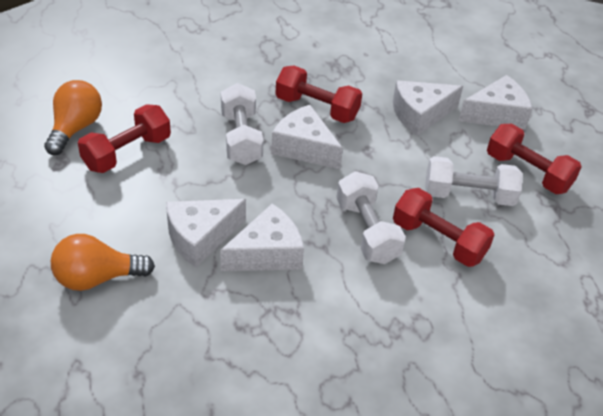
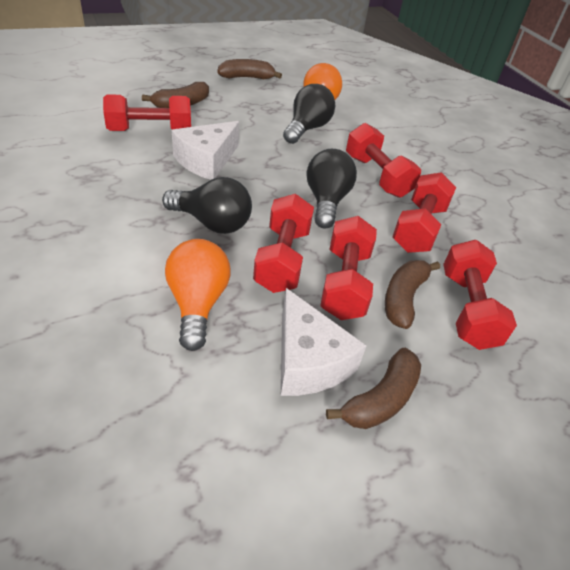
black light bulb: 0 -> 3
brown banana: 0 -> 4
red dumbbell: 4 -> 6
white cheese: 5 -> 2
white dumbbell: 3 -> 0

